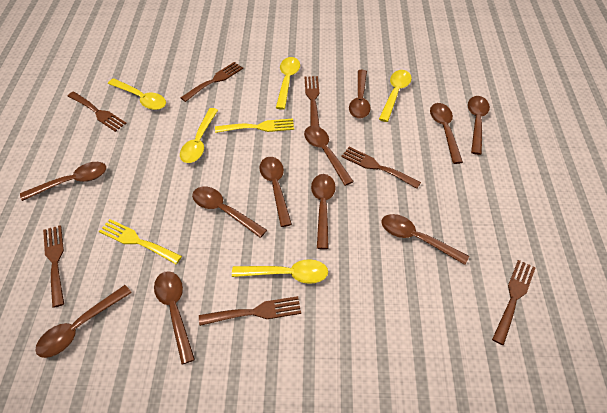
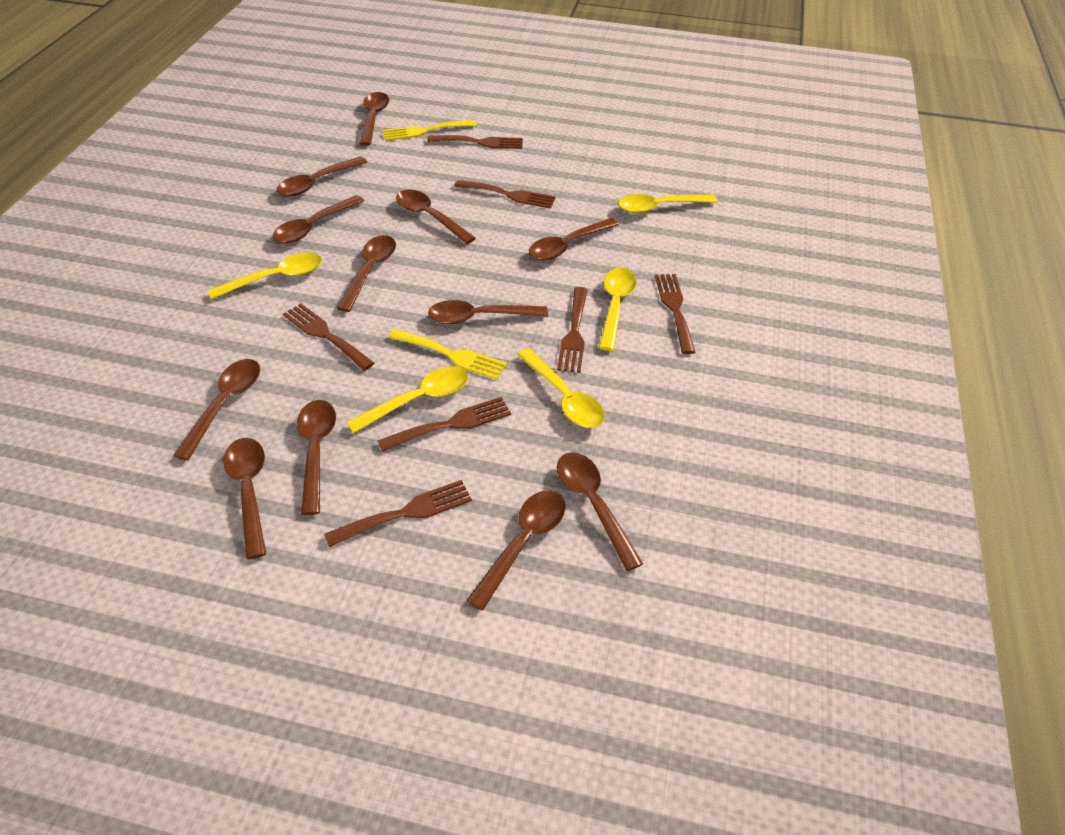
brown spoon: 11 -> 12

